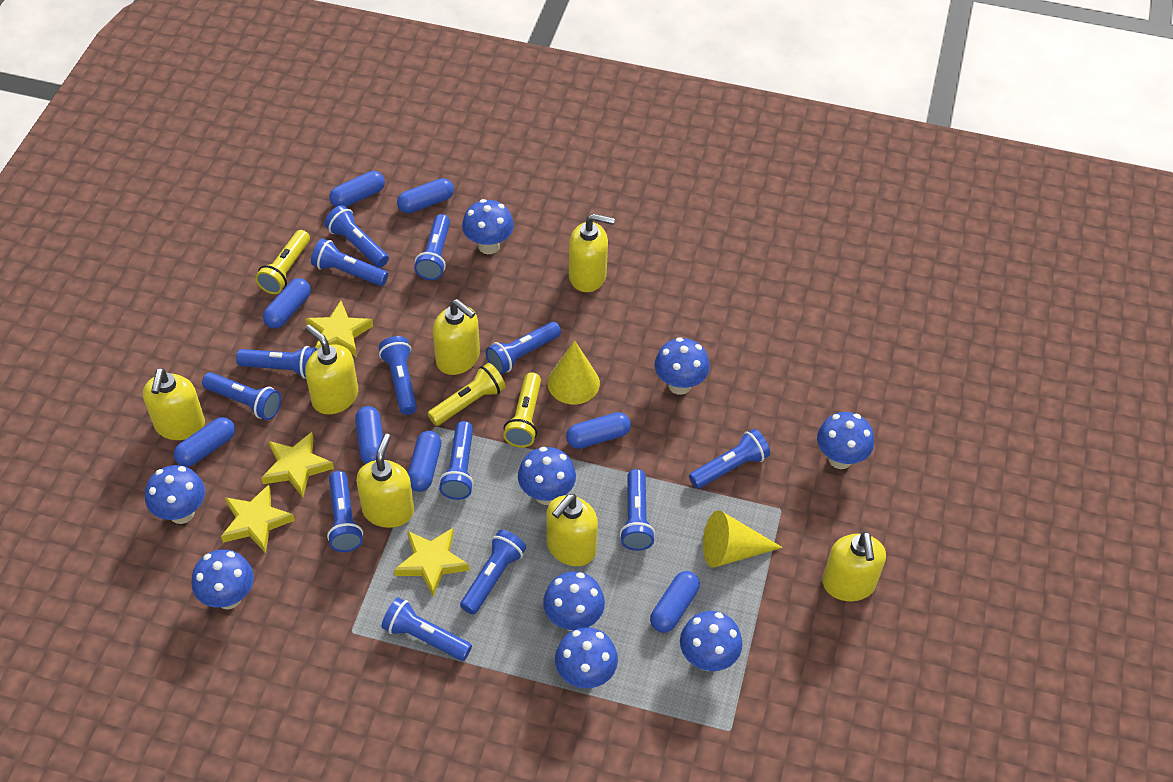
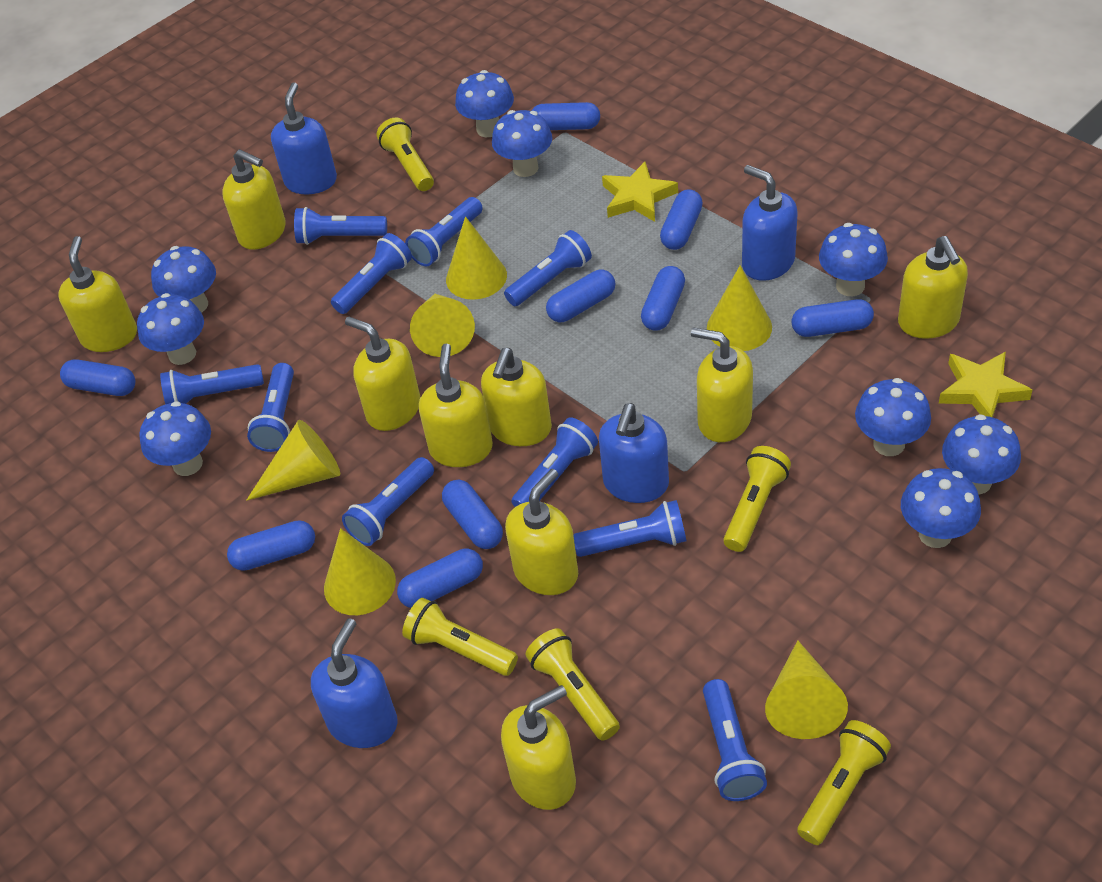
blue capsule: 8 -> 9
blue flashlight: 13 -> 10
blue soap dispenser: 0 -> 4
yellow cone: 2 -> 6
yellow flashlight: 3 -> 5
yellow soap dispenser: 7 -> 9
yellow star: 4 -> 2

